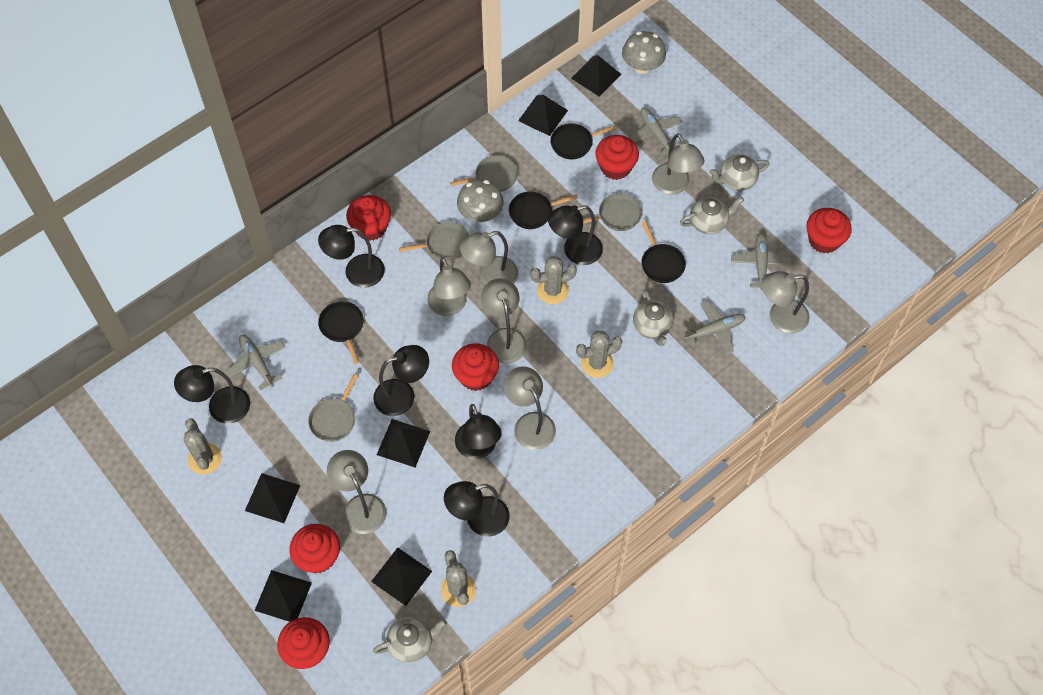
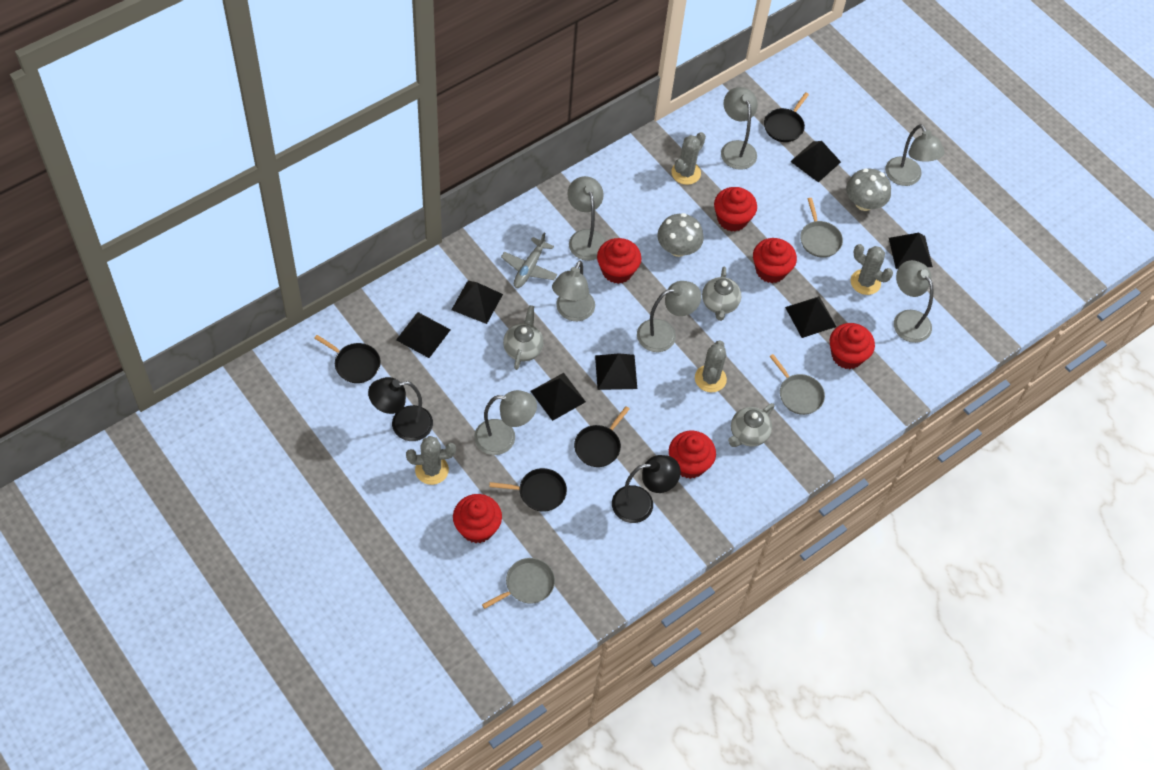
black lamp: 6 -> 2
black pyramid: 6 -> 7
grey pan: 4 -> 3
grey plane: 4 -> 1
grey teapot: 4 -> 3

